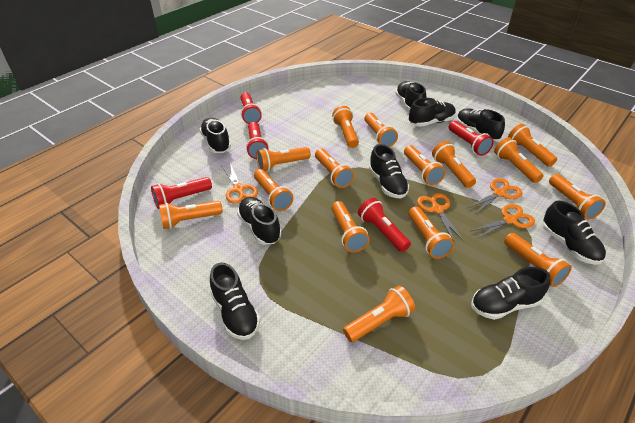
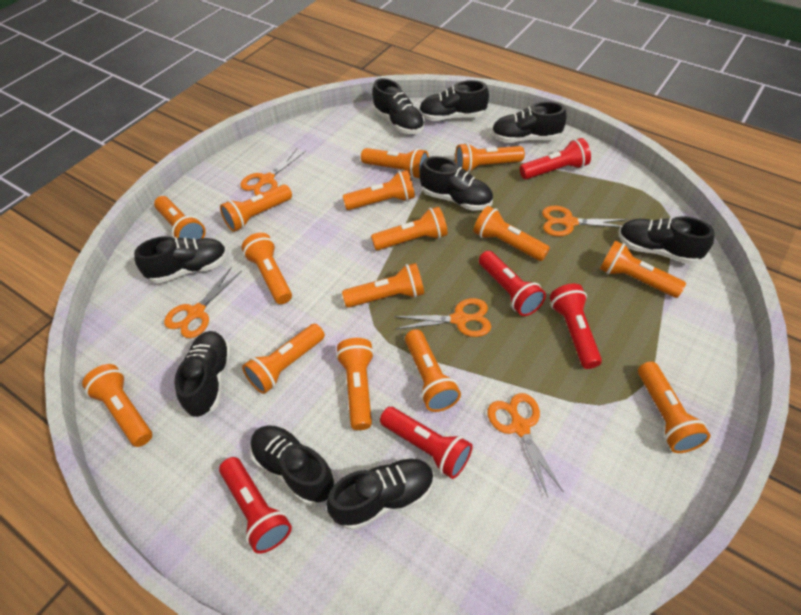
orange scissors: 4 -> 5

